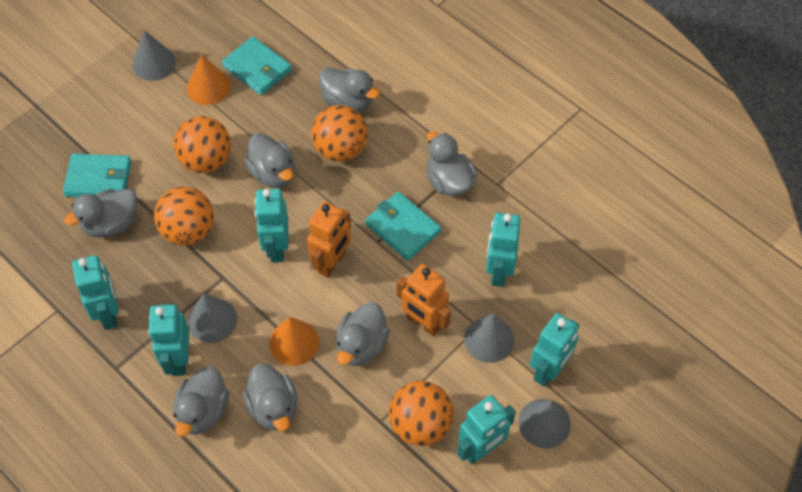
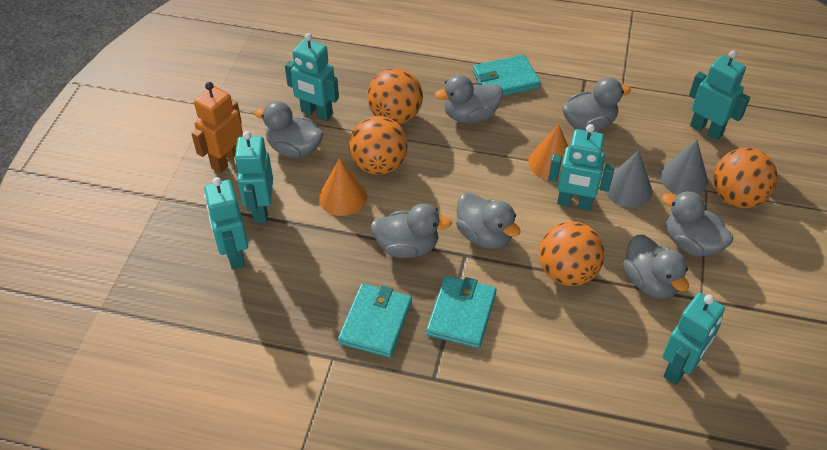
grey cone: 4 -> 2
orange robot: 2 -> 1

